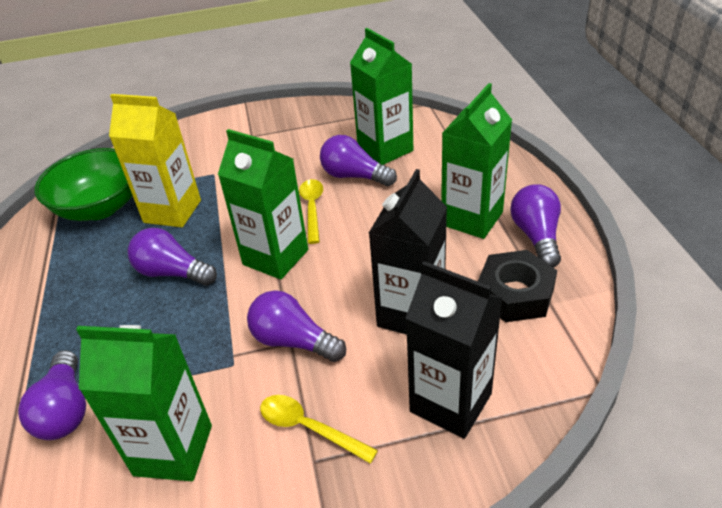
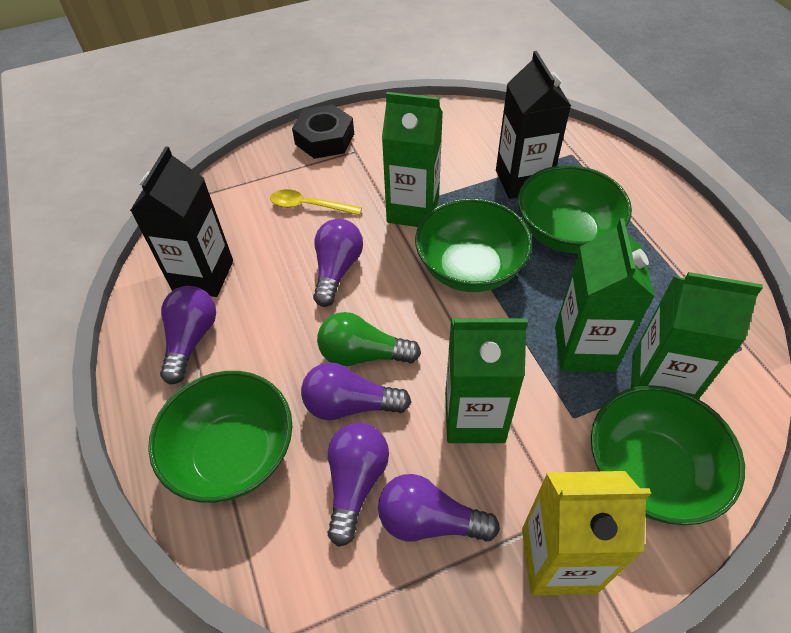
green bowl: 1 -> 4
green light bulb: 0 -> 1
yellow spoon: 2 -> 1

